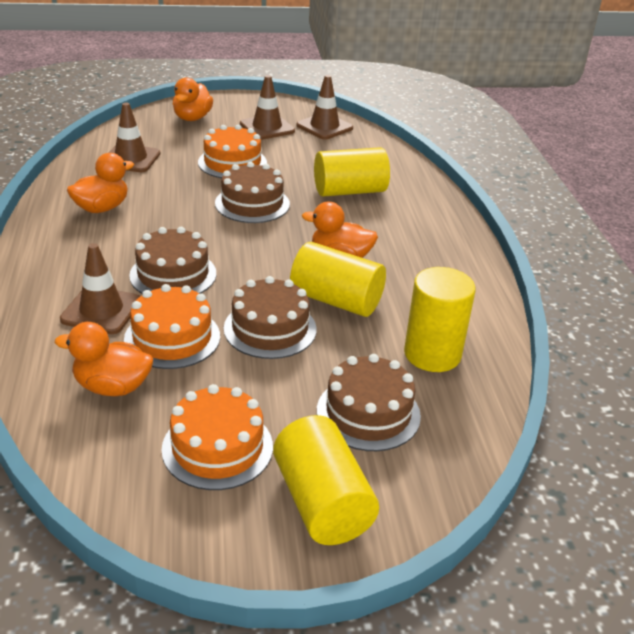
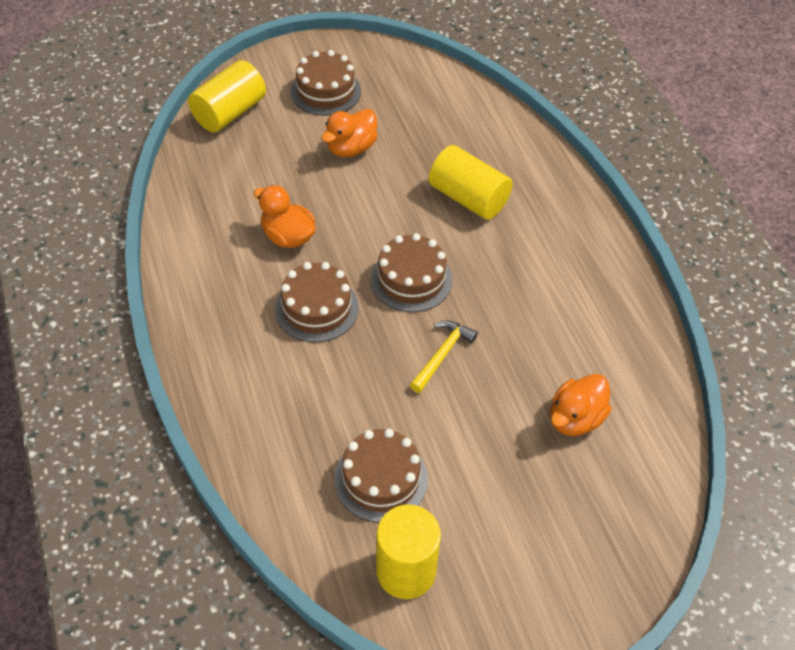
brown traffic cone: 4 -> 0
orange cake: 3 -> 0
orange duck: 4 -> 3
yellow cylinder: 4 -> 3
yellow hammer: 0 -> 1

